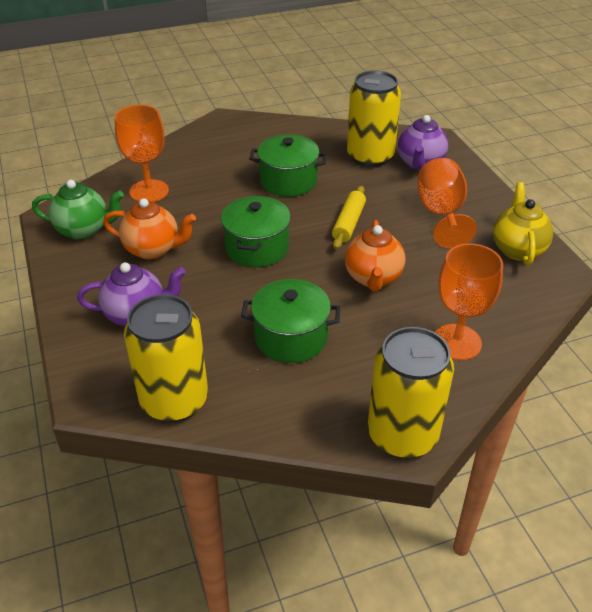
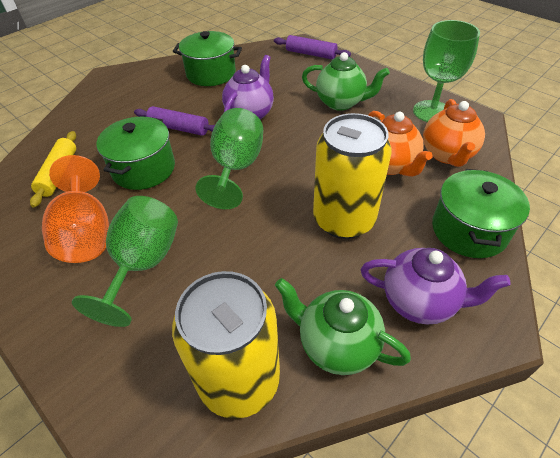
green goblet: 0 -> 3
green teapot: 1 -> 2
orange goblet: 3 -> 1
purple rolling pin: 0 -> 2
yellow can: 3 -> 2
yellow teapot: 1 -> 0

